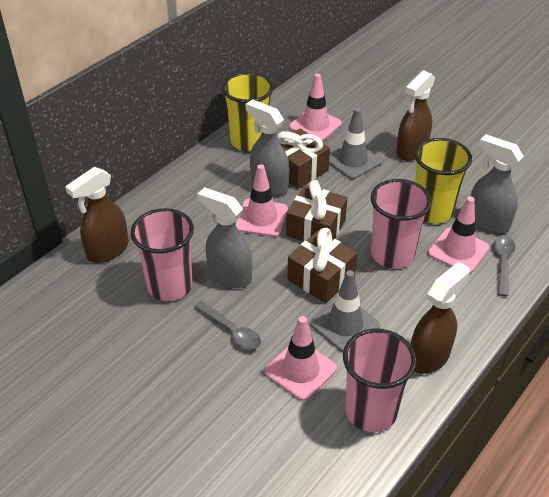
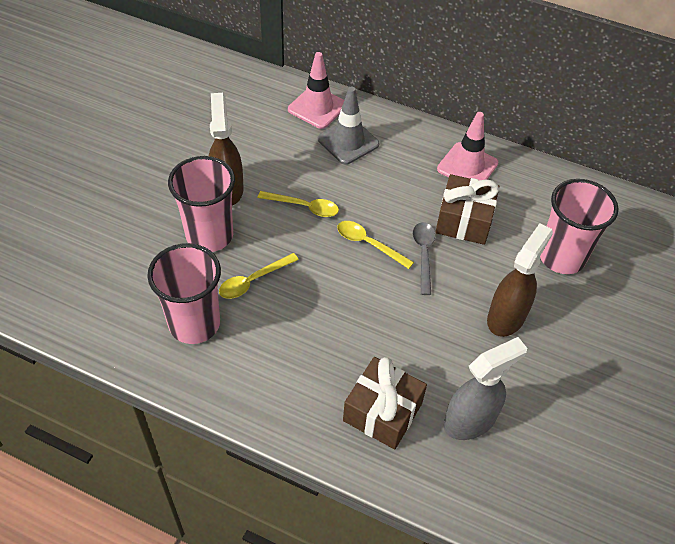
brown gift: 3 -> 2
brown spray bottle: 3 -> 2
grey spoon: 2 -> 1
grey spray bottle: 3 -> 1
grey traffic cone: 2 -> 1
pink traffic cone: 4 -> 2
yellow cup: 2 -> 0
yellow spoon: 0 -> 3

